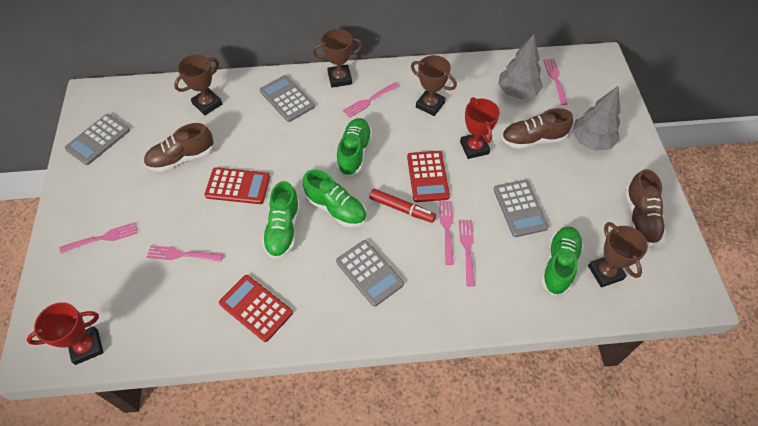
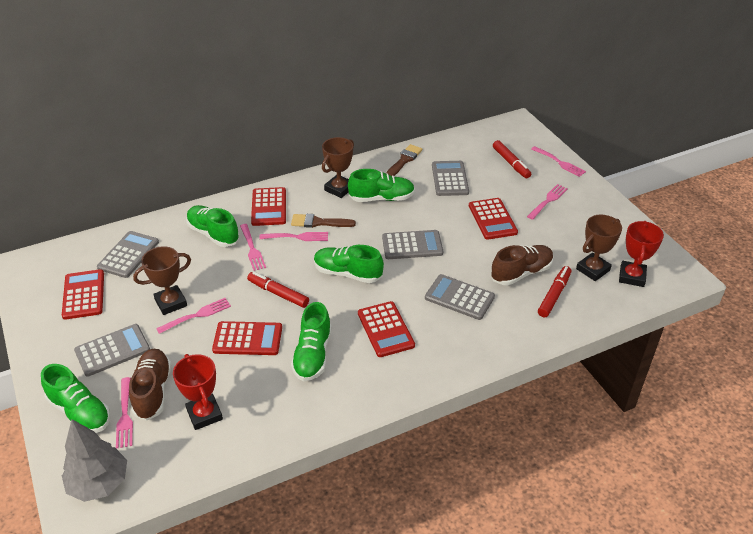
brown brush: 0 -> 2
brown shoe: 3 -> 2
brown trophy: 4 -> 3
green shoe: 4 -> 5
grey calculator: 4 -> 5
grey tree: 2 -> 1
red calculator: 3 -> 5
red marker: 1 -> 3

